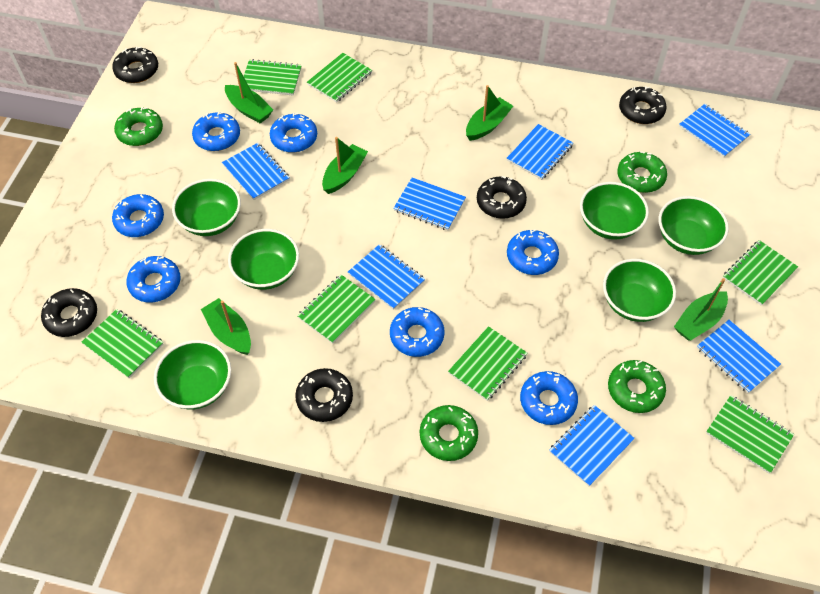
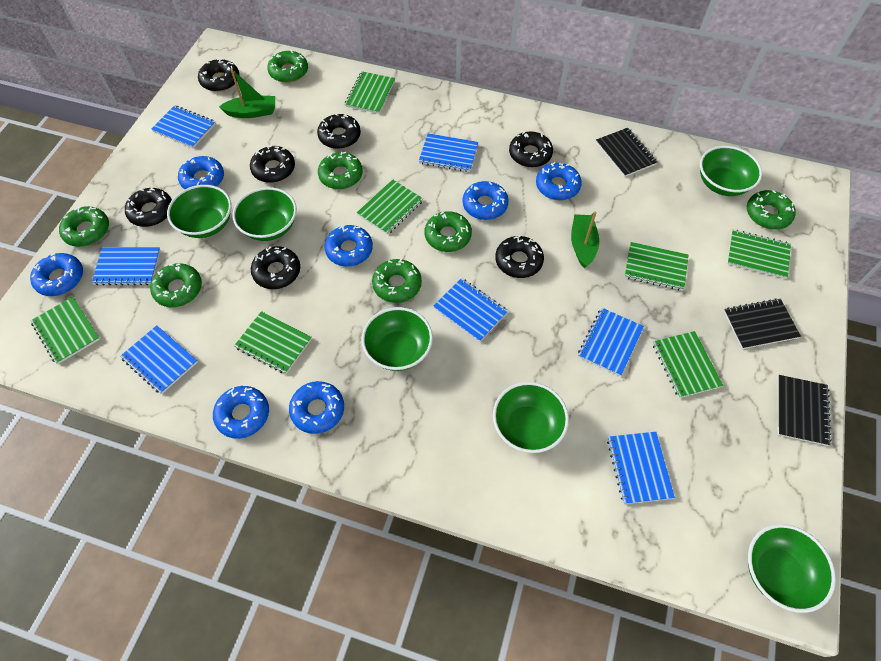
black donut: 5 -> 7
black notebook: 0 -> 3
green boat: 5 -> 2
green donut: 4 -> 7

